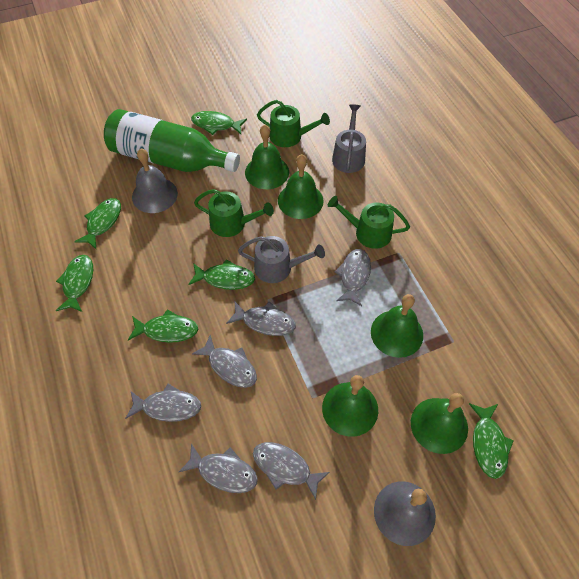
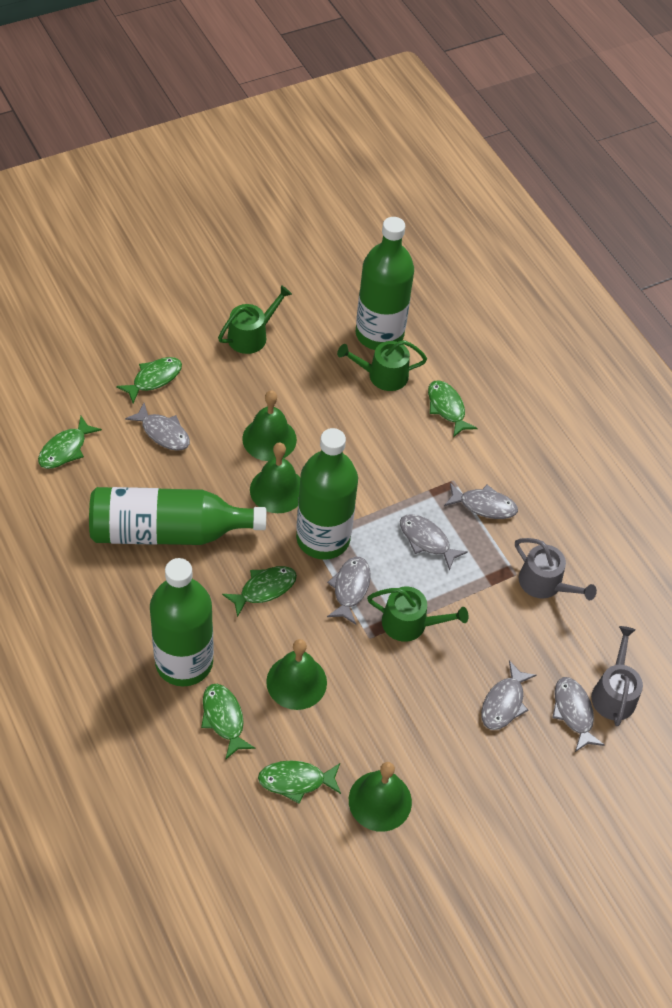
green bell: 5 -> 4
green bottle: 1 -> 4
grey bell: 2 -> 0

